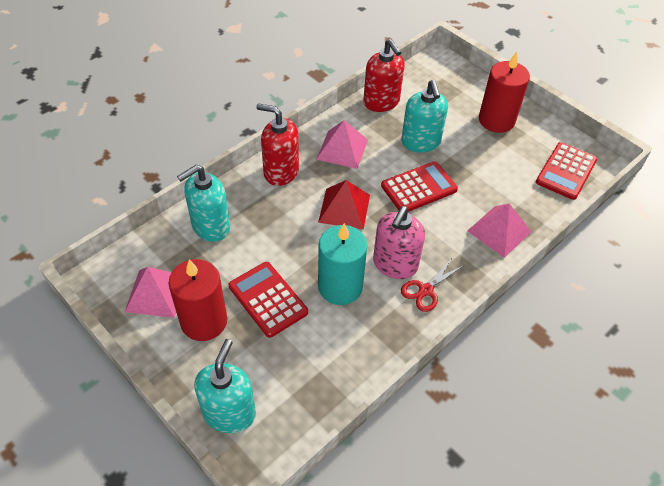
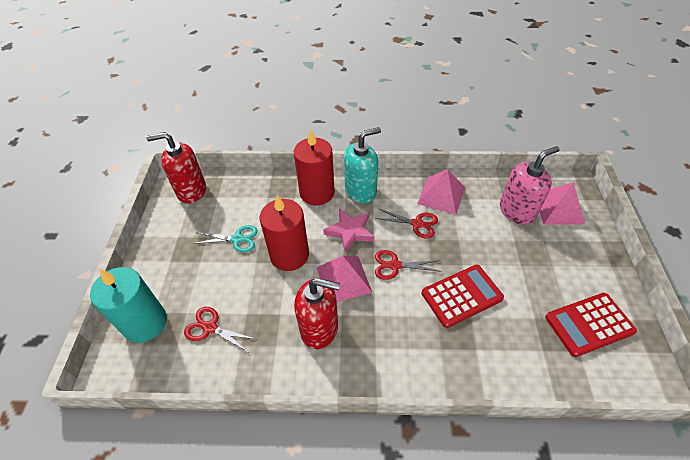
pink star: 0 -> 1
red calculator: 3 -> 2
red pyramid: 1 -> 0
red scissors: 1 -> 3
turquoise scissors: 0 -> 1
turquoise soap dispenser: 3 -> 1

